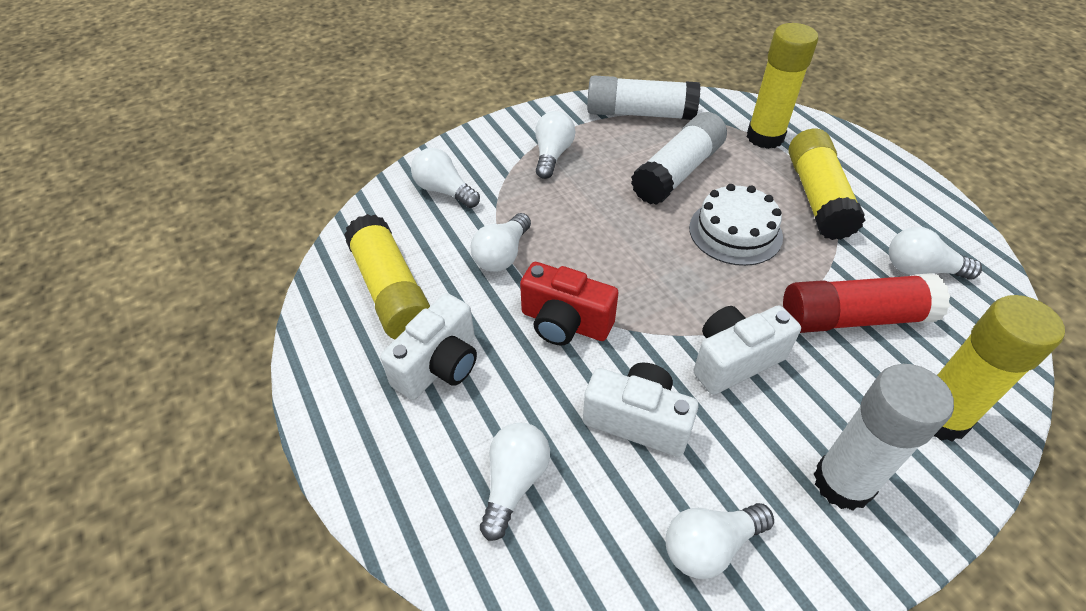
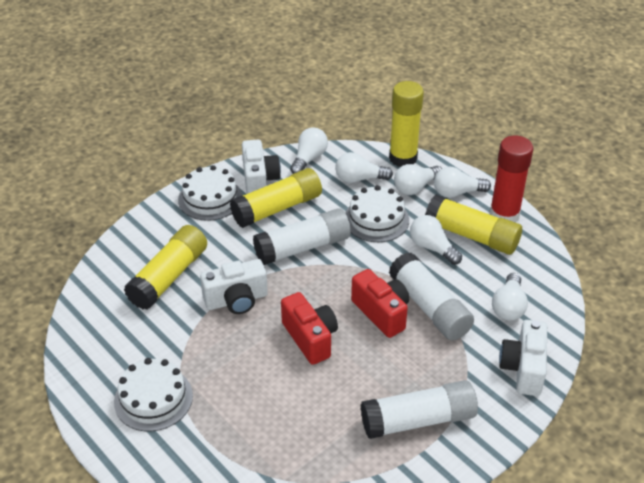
red camera: 1 -> 2
white cake: 1 -> 3

